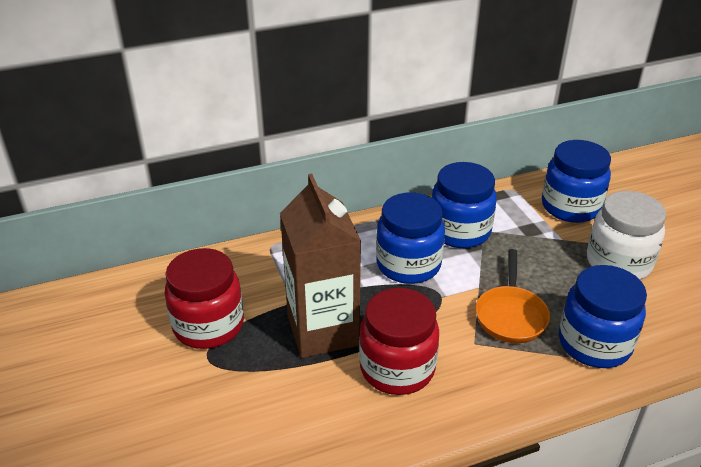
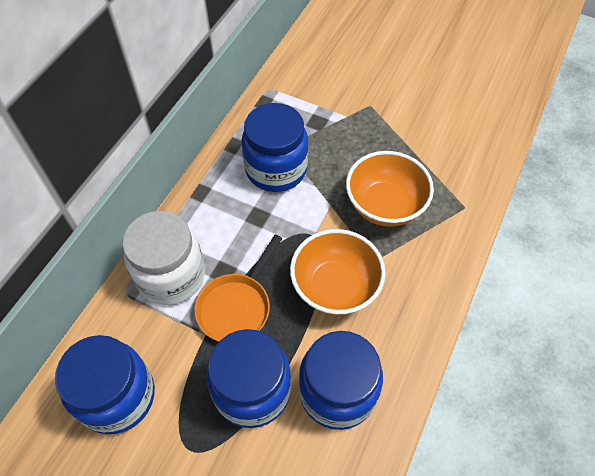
brown carton: 1 -> 0
orange bowl: 0 -> 2
red jar: 2 -> 0

